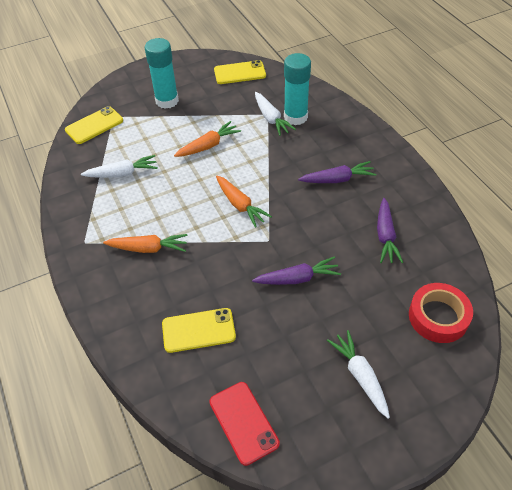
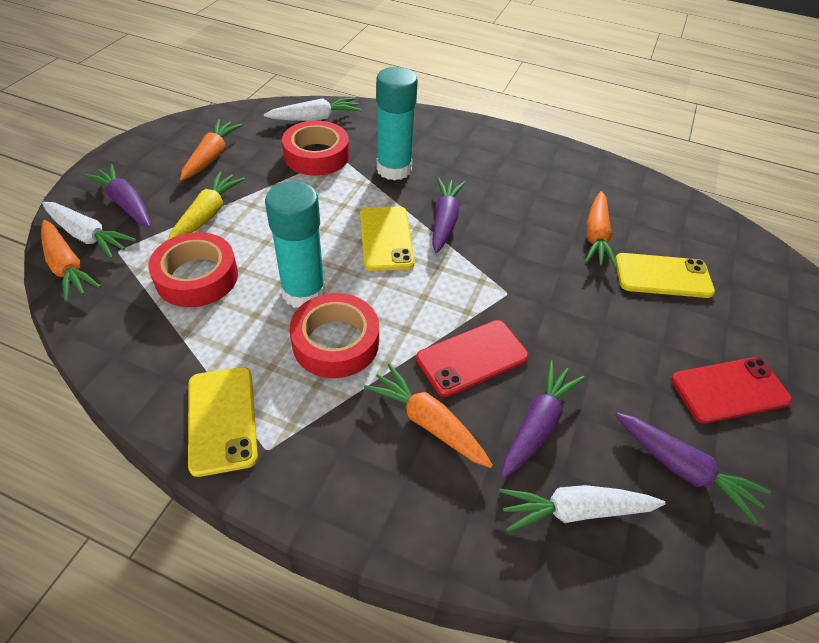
orange carrot: 3 -> 4
purple carrot: 3 -> 4
red phone: 1 -> 2
red tape: 1 -> 3
yellow carrot: 0 -> 1

